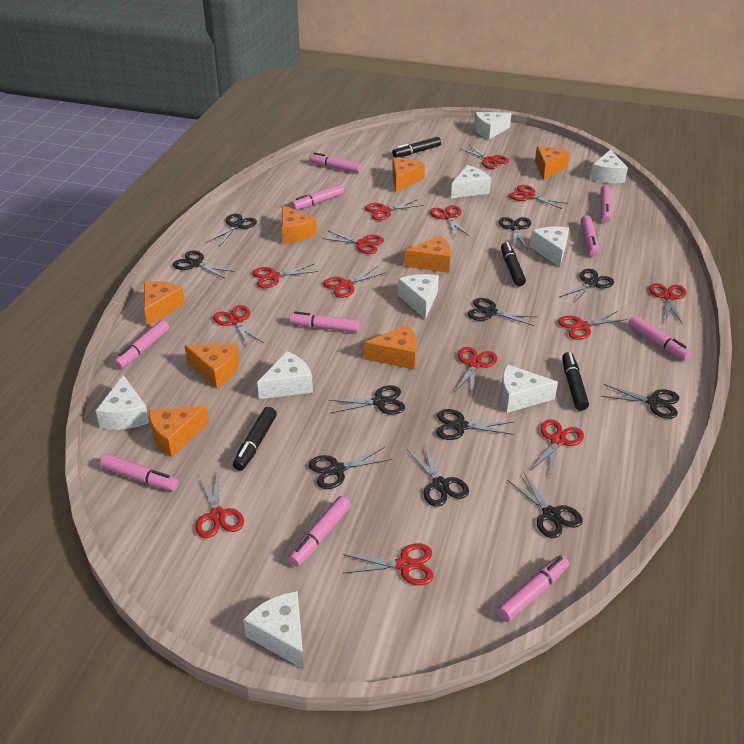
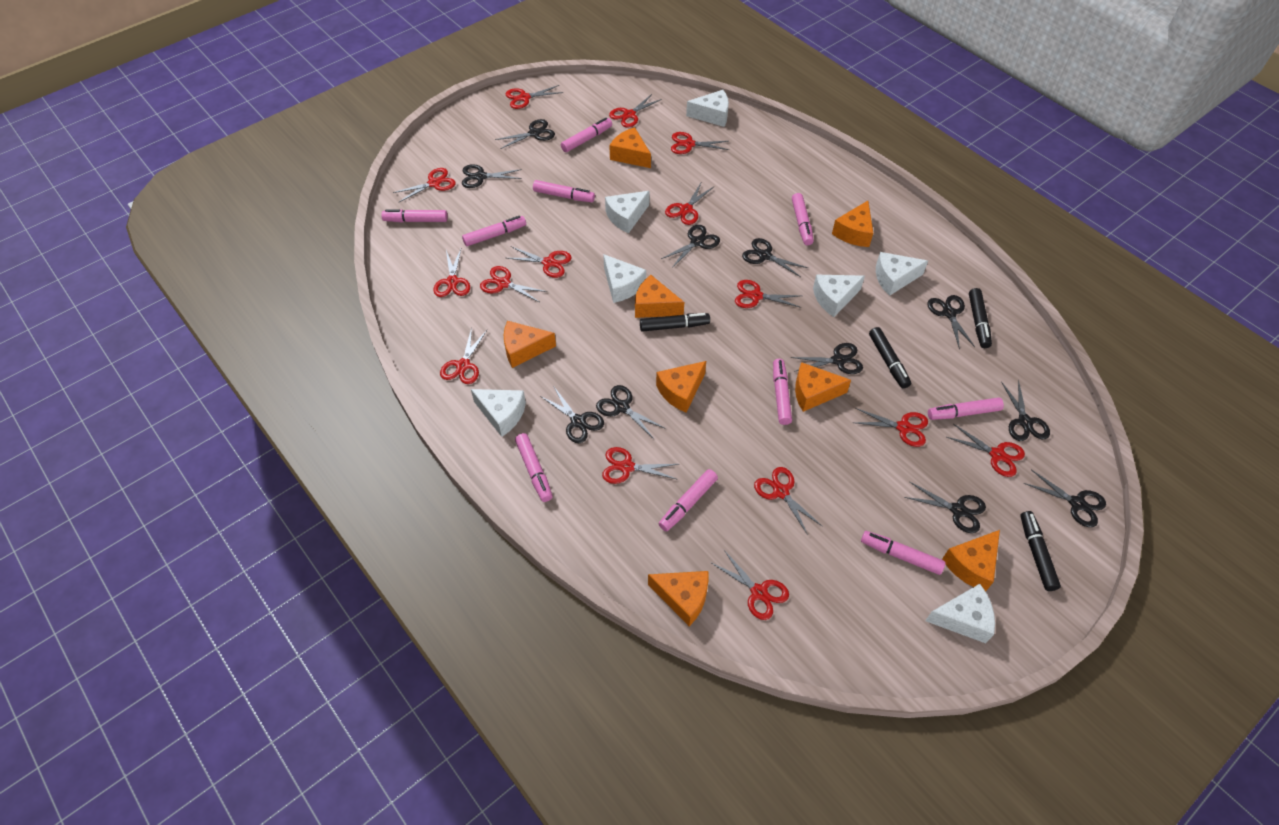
red scissors: 14 -> 15
white cheese: 9 -> 7

